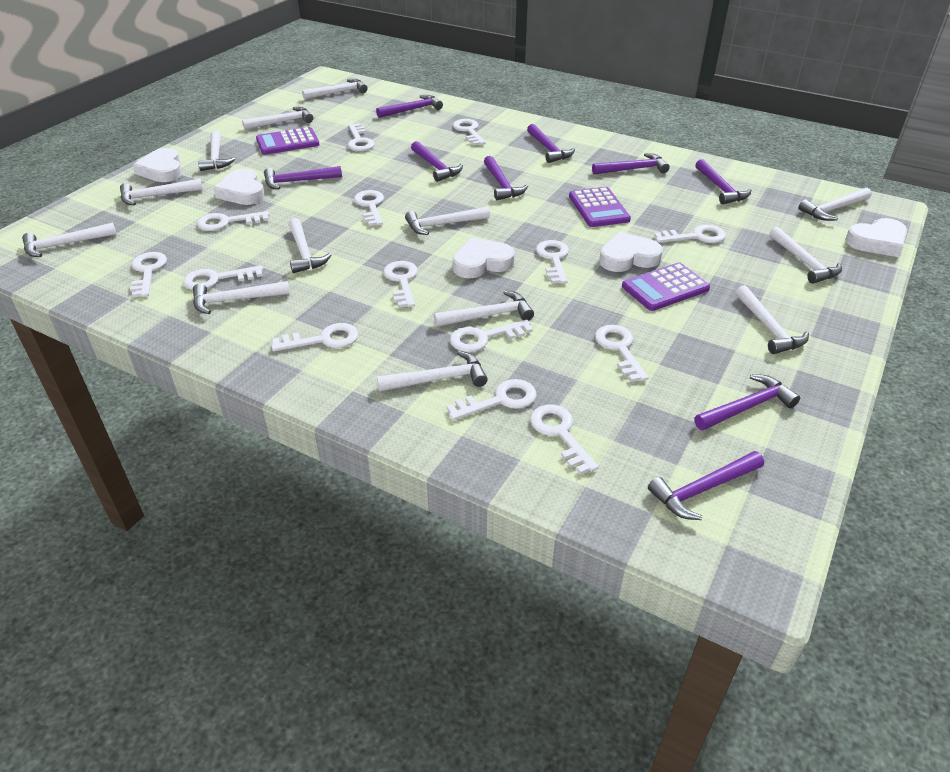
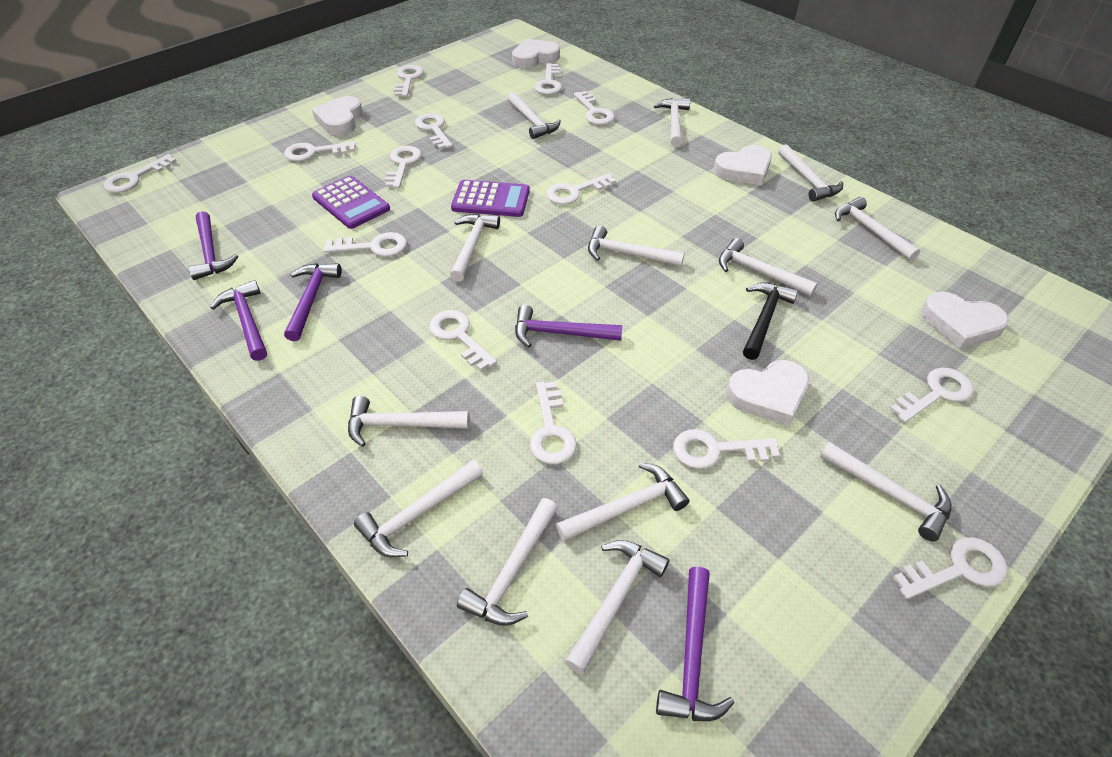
black hammer: 0 -> 1
purple calculator: 3 -> 2
purple hammer: 9 -> 5

